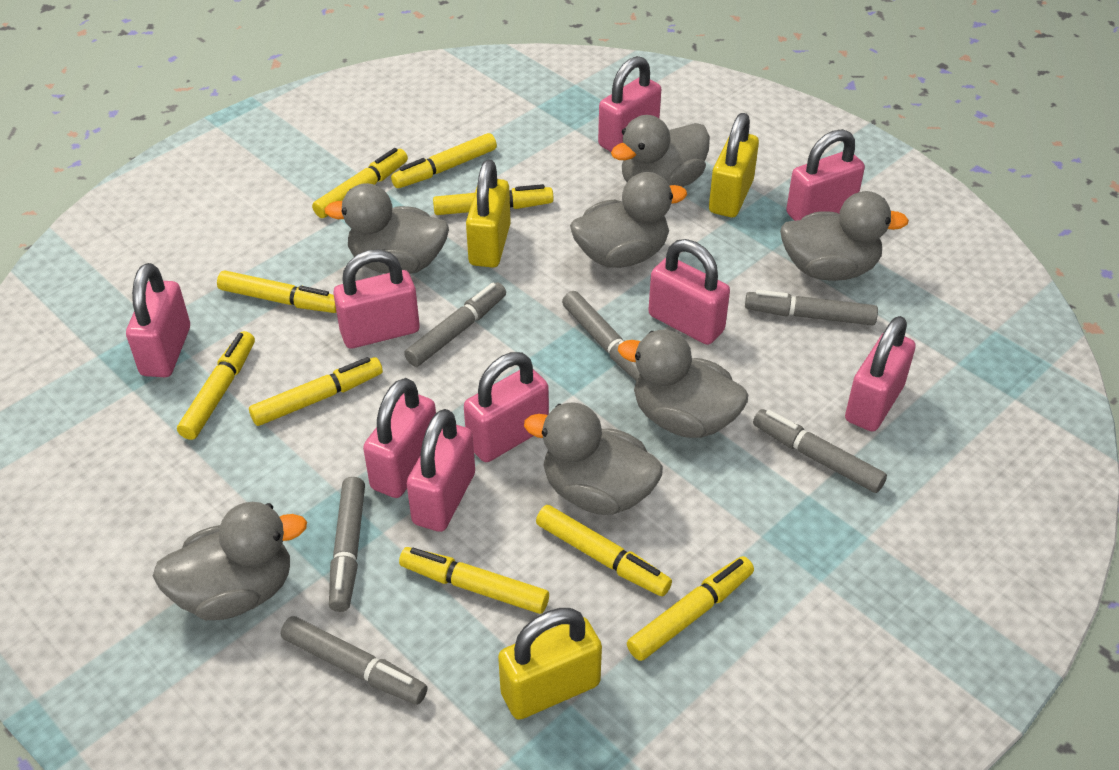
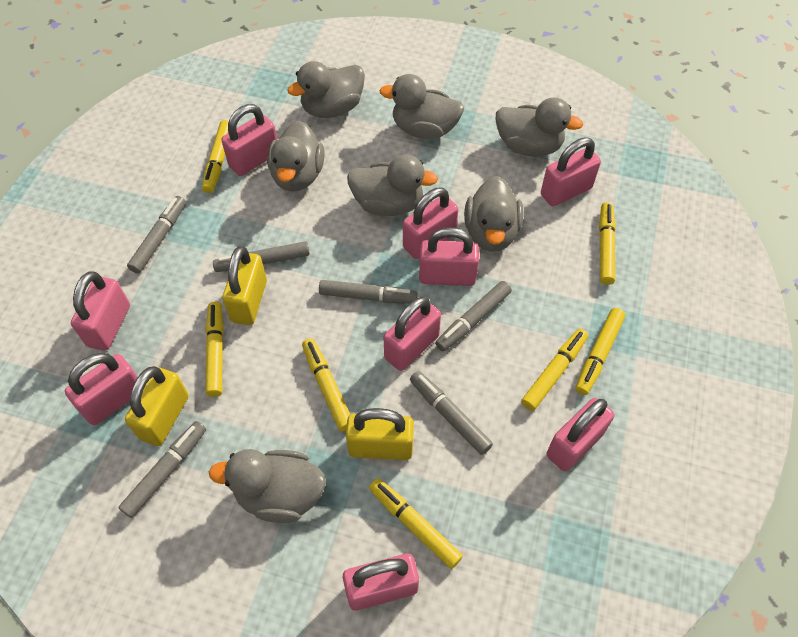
yellow marker: 9 -> 7

